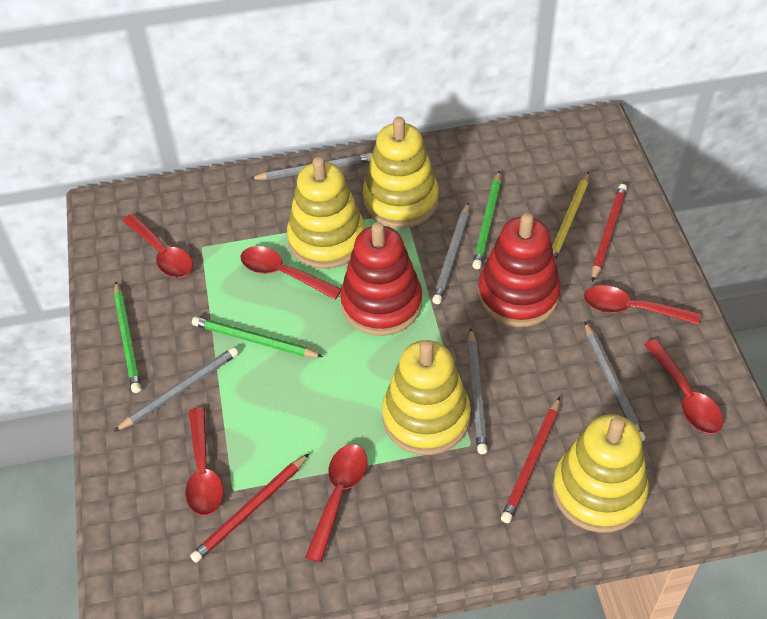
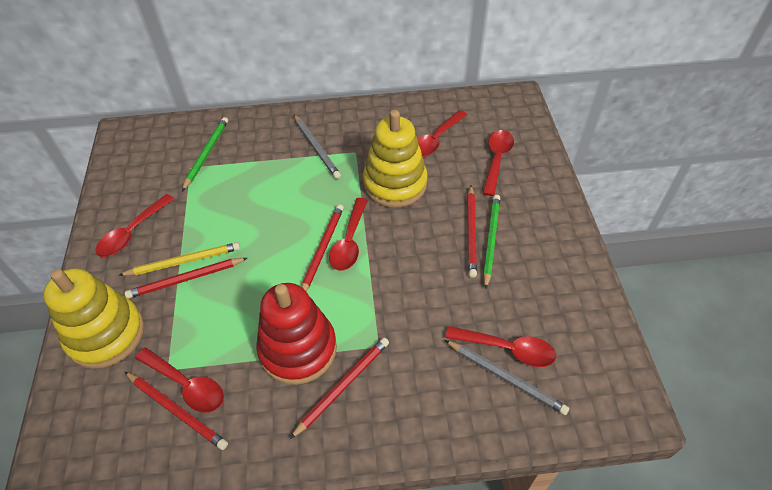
green pencil: 3 -> 2
grey pencil: 5 -> 2
red pencil: 3 -> 5
red stacking toy: 2 -> 1
yellow stacking toy: 4 -> 2

